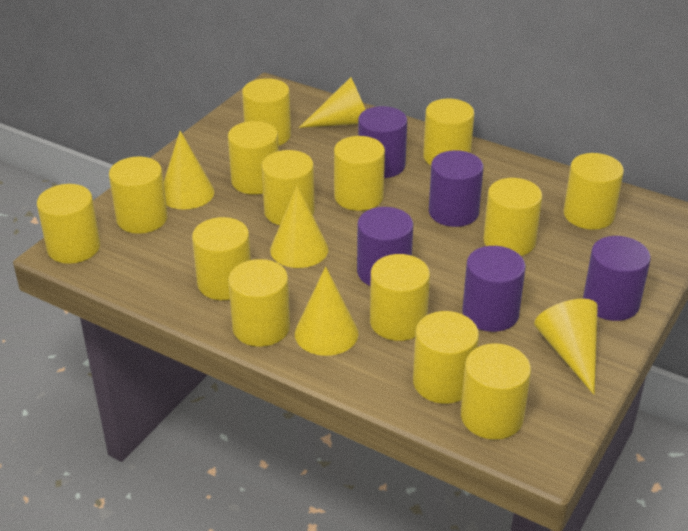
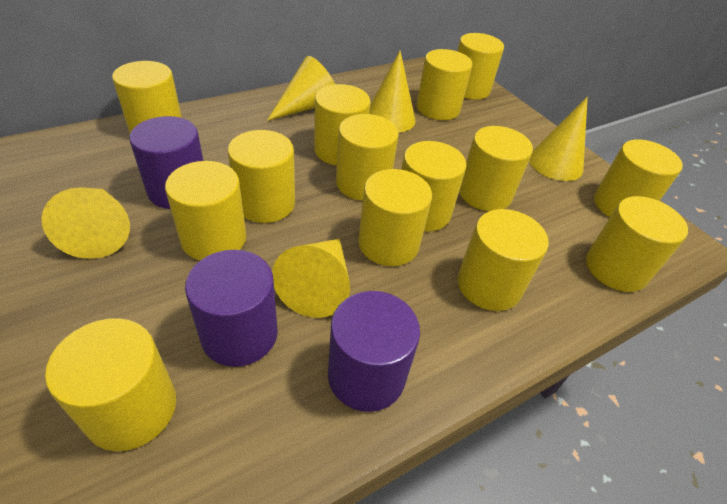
purple cylinder: 5 -> 3

